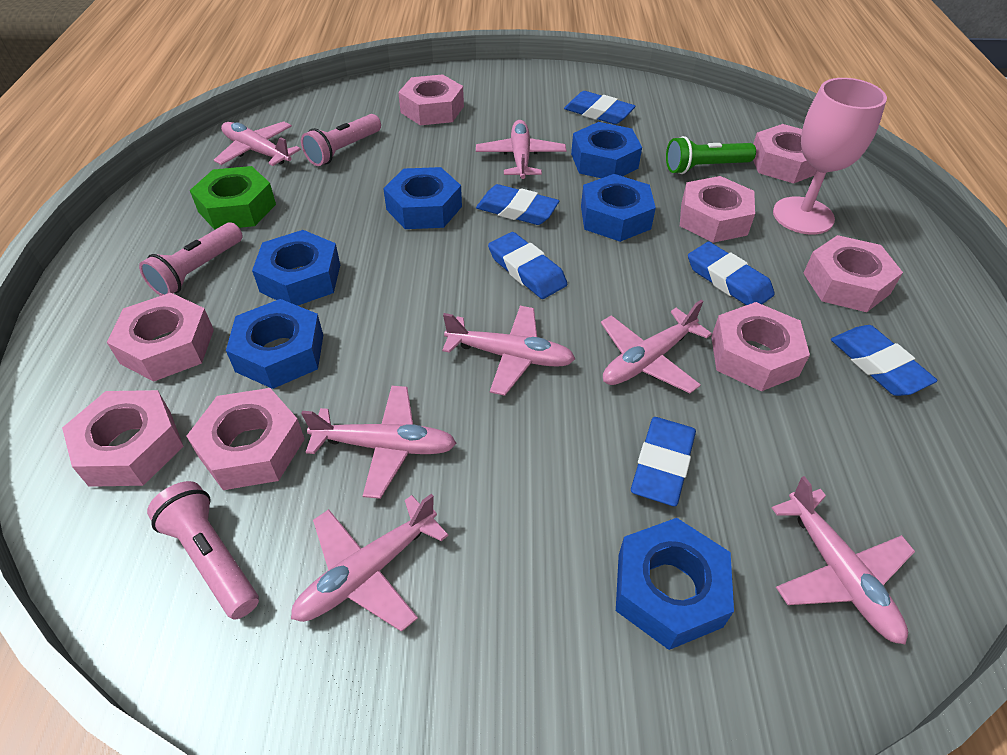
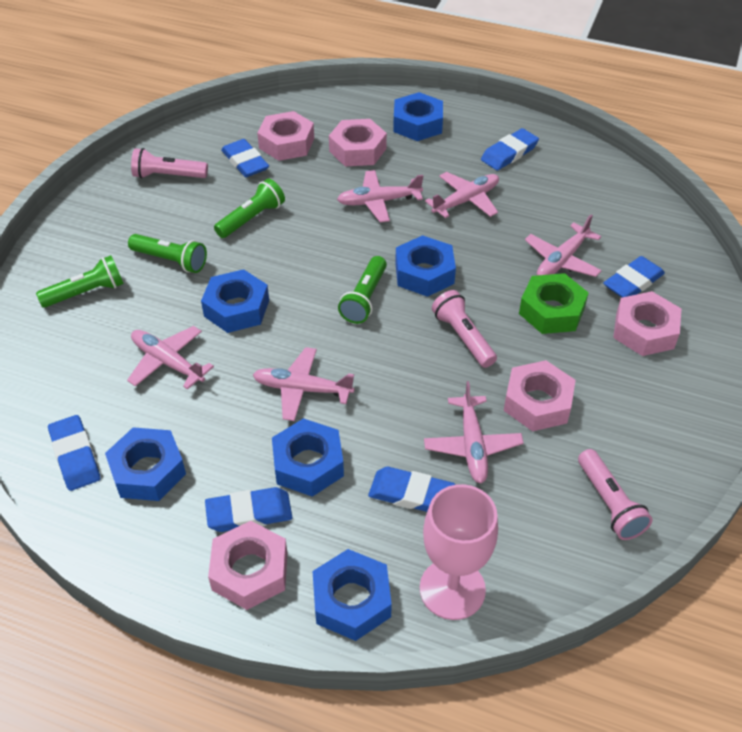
green flashlight: 1 -> 4
pink nut: 8 -> 5
pink plane: 7 -> 6

